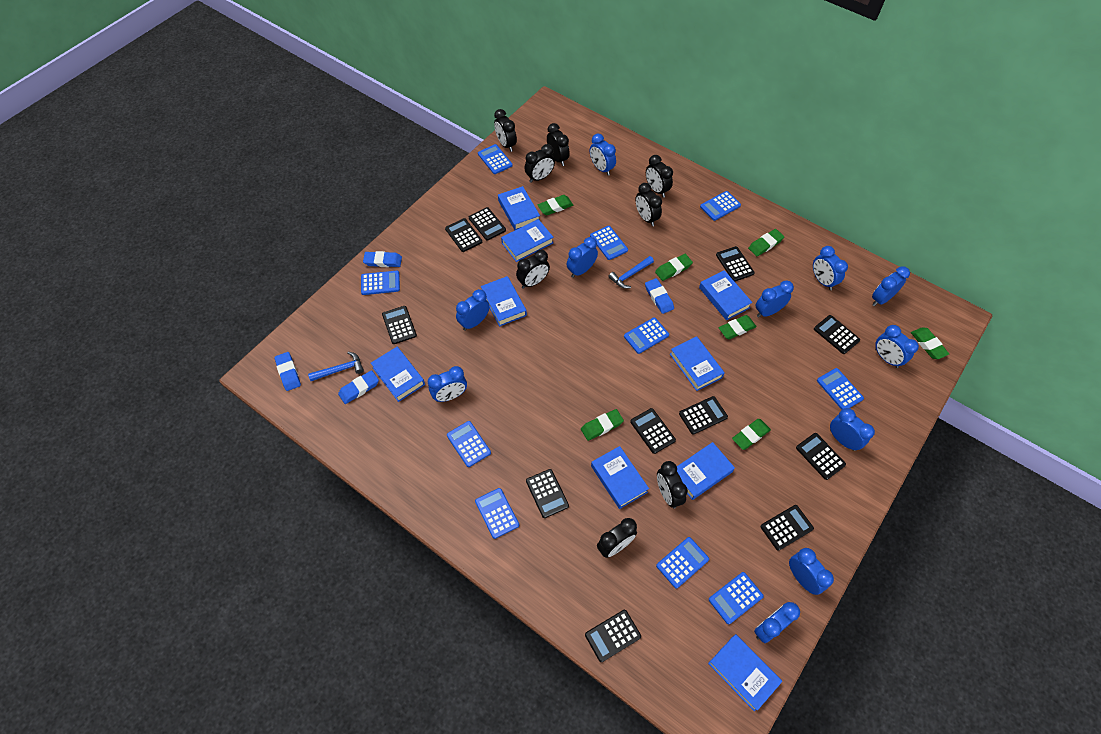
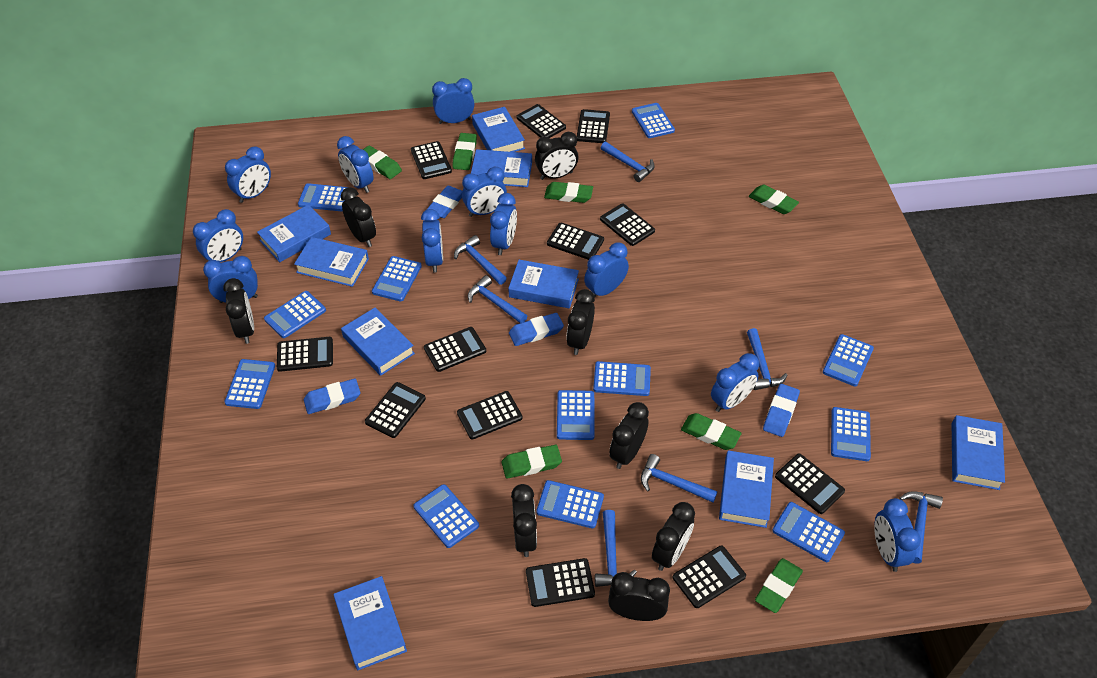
black calculator: 11 -> 12
blue calculator: 10 -> 12
blue hammer: 2 -> 7

